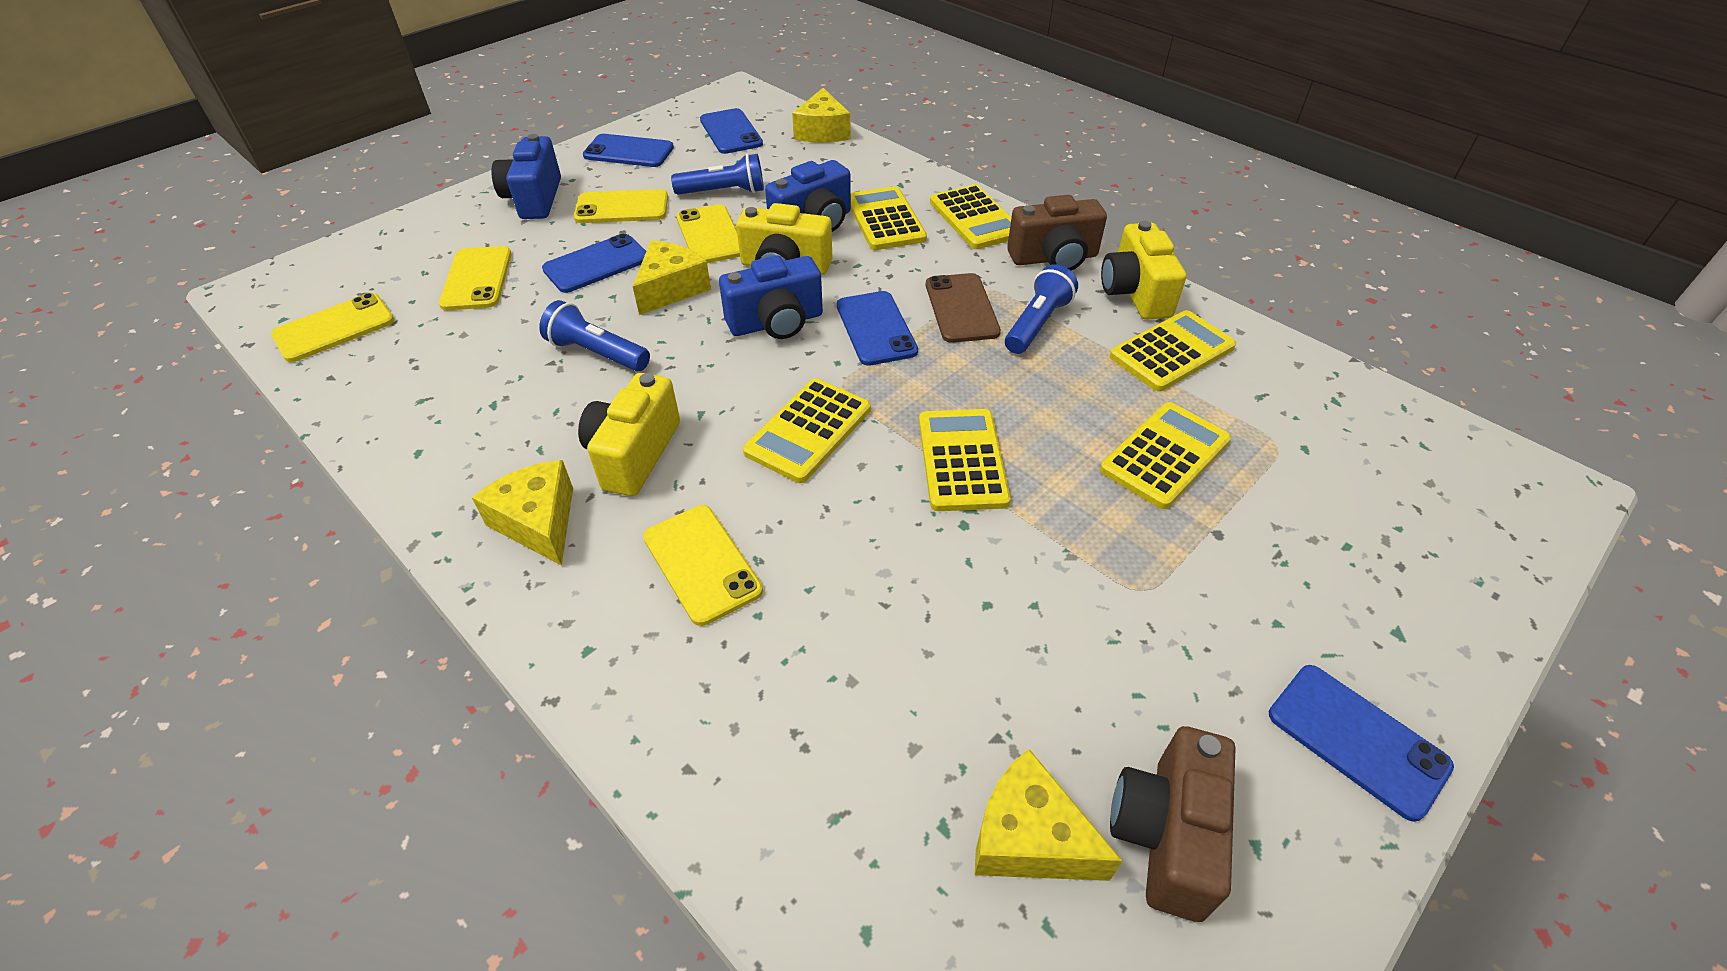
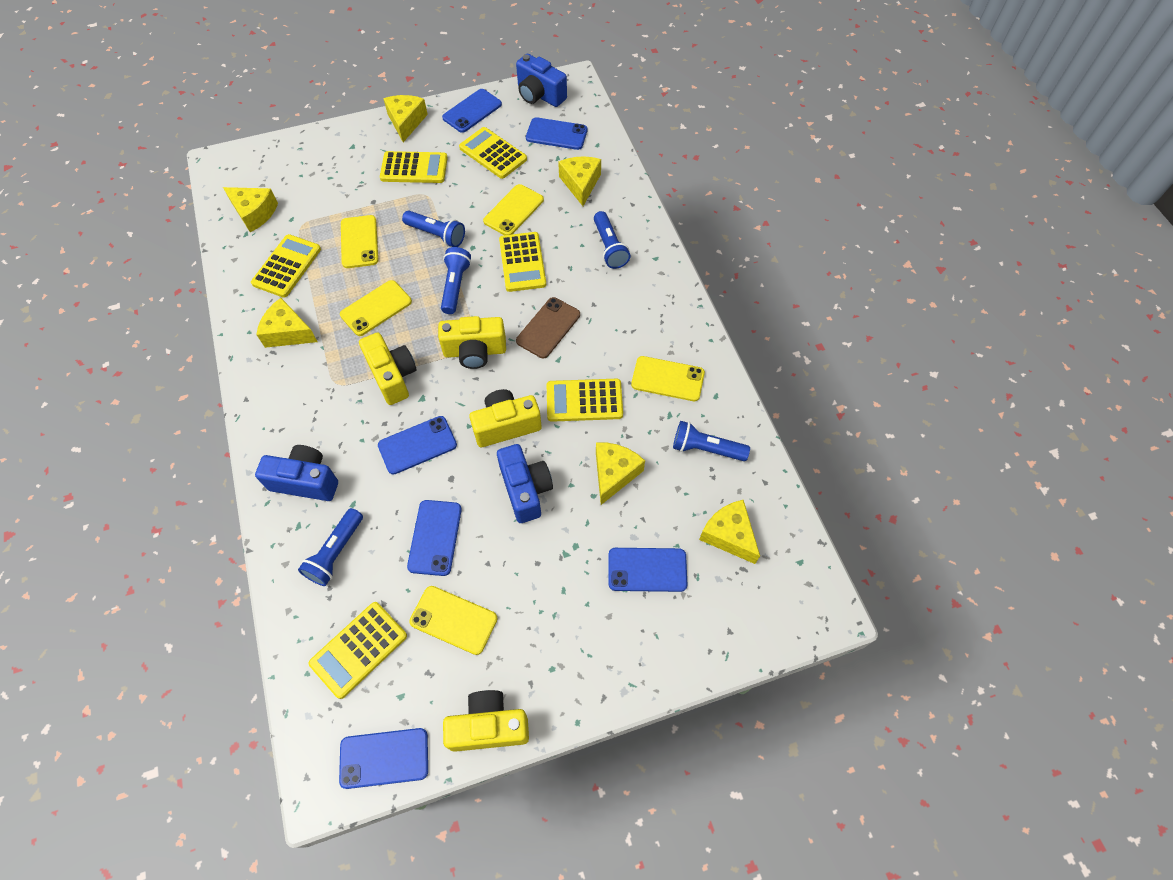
blue flashlight: 3 -> 5
blue phone: 5 -> 6
brown camera: 2 -> 0
yellow camera: 3 -> 4
yellow cheese: 4 -> 6

